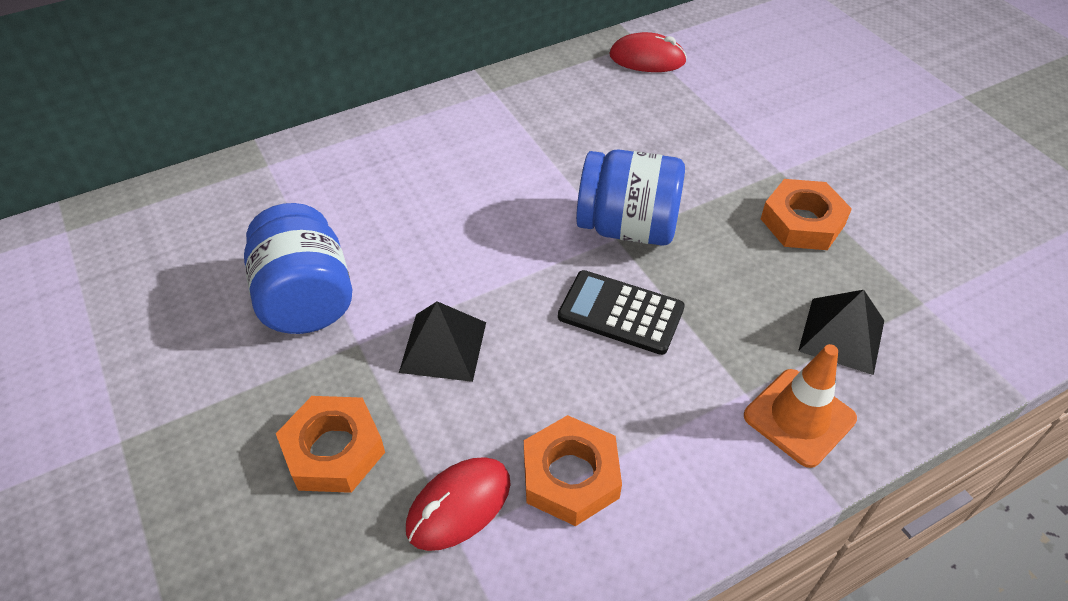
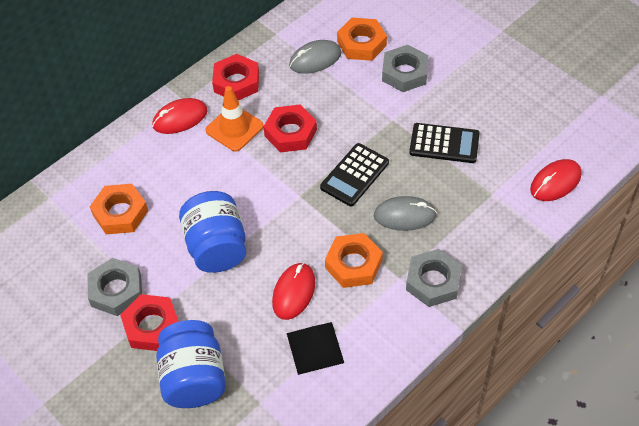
black calculator: 1 -> 2
black pyramid: 2 -> 1
grey mouse: 0 -> 2
grey nut: 0 -> 3
red mouse: 2 -> 3
red nut: 0 -> 3

